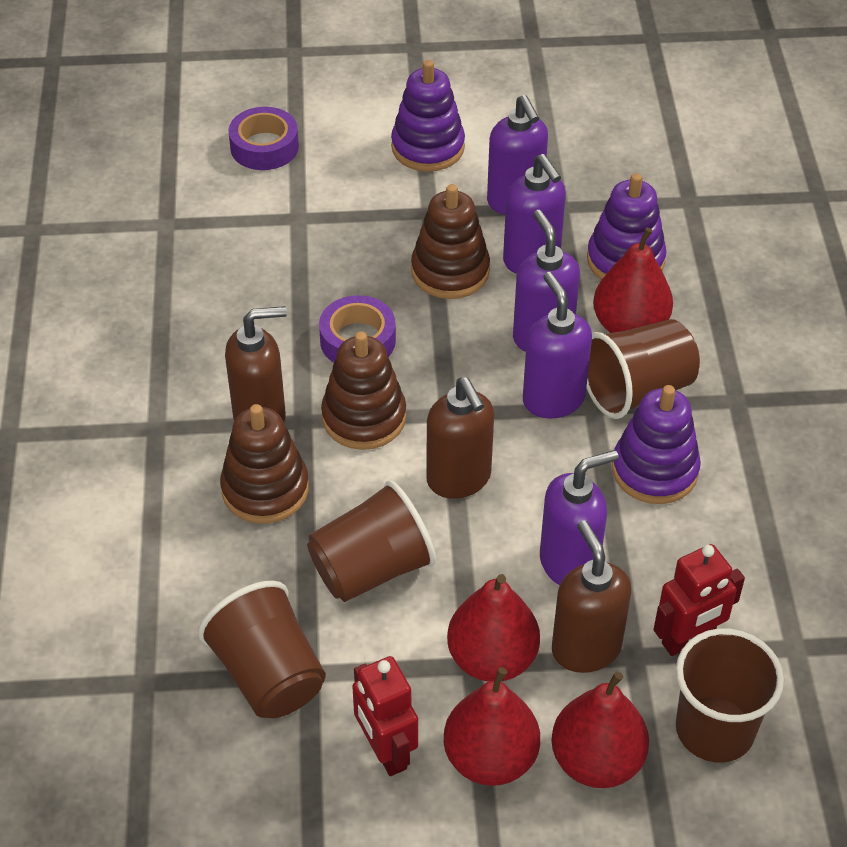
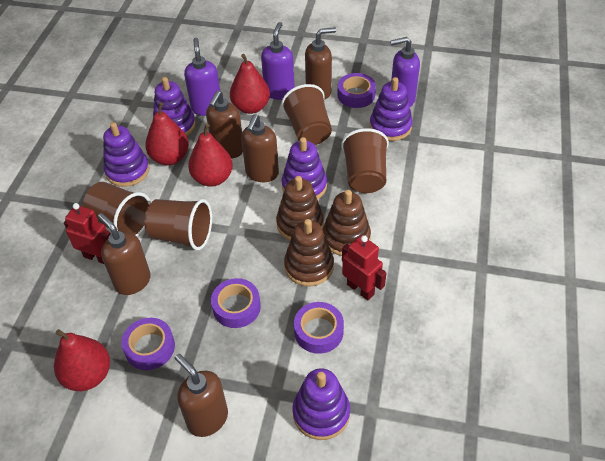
brown soap dispenser: 3 -> 5
purple soap dispenser: 5 -> 3
purple stacking toy: 3 -> 5
purple tape: 2 -> 4

